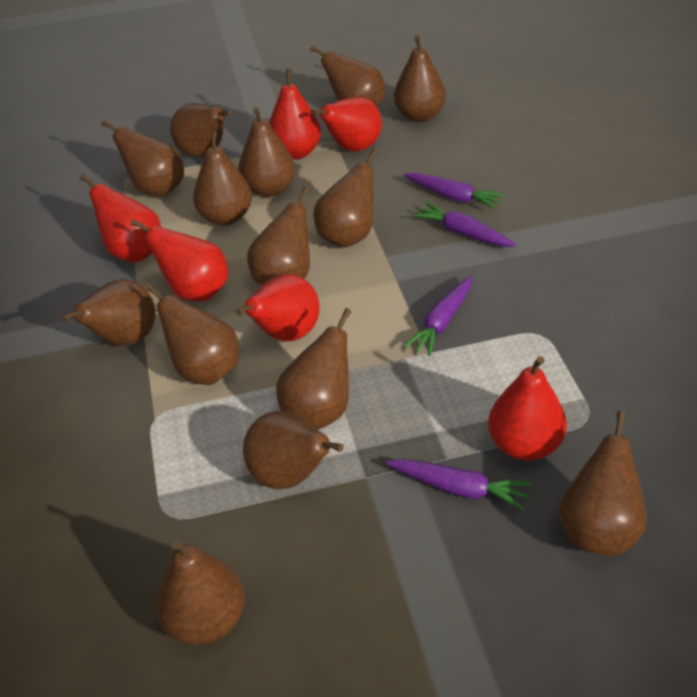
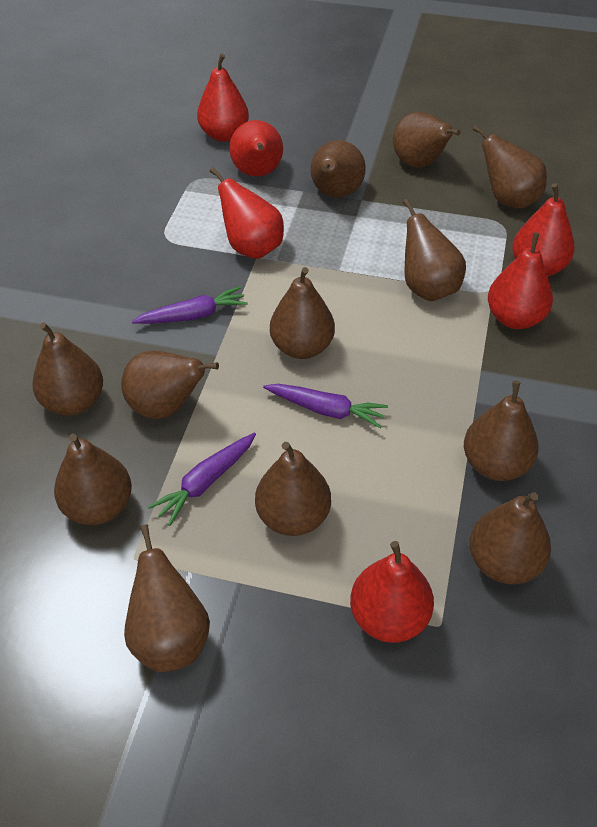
brown pear: 14 -> 12
purple carrot: 4 -> 3

